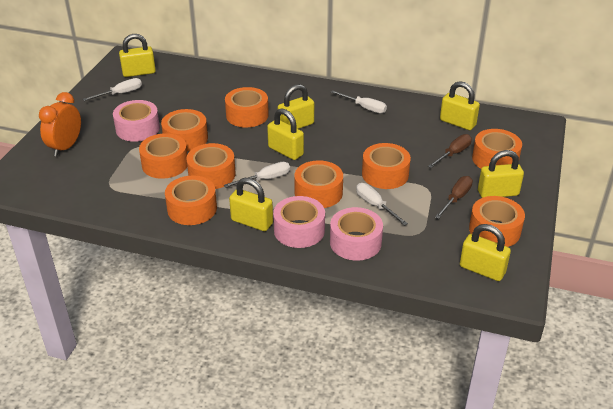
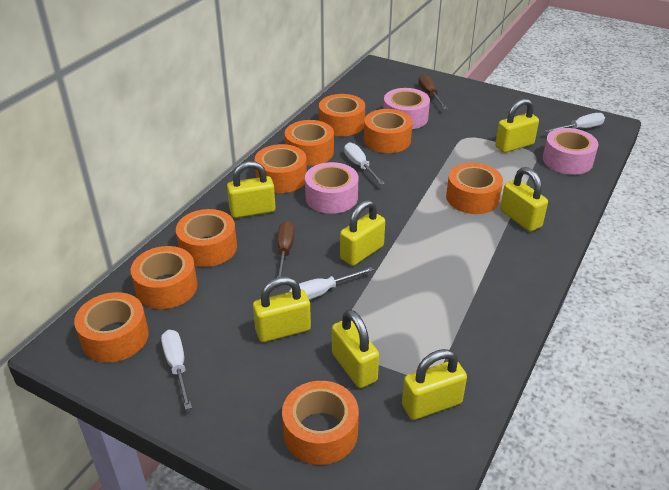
orange clock: 1 -> 0

